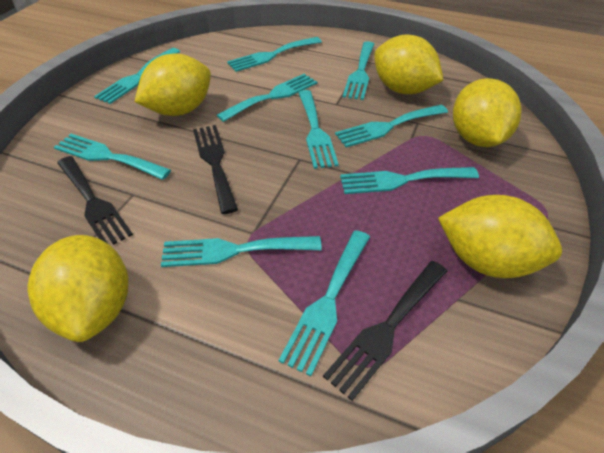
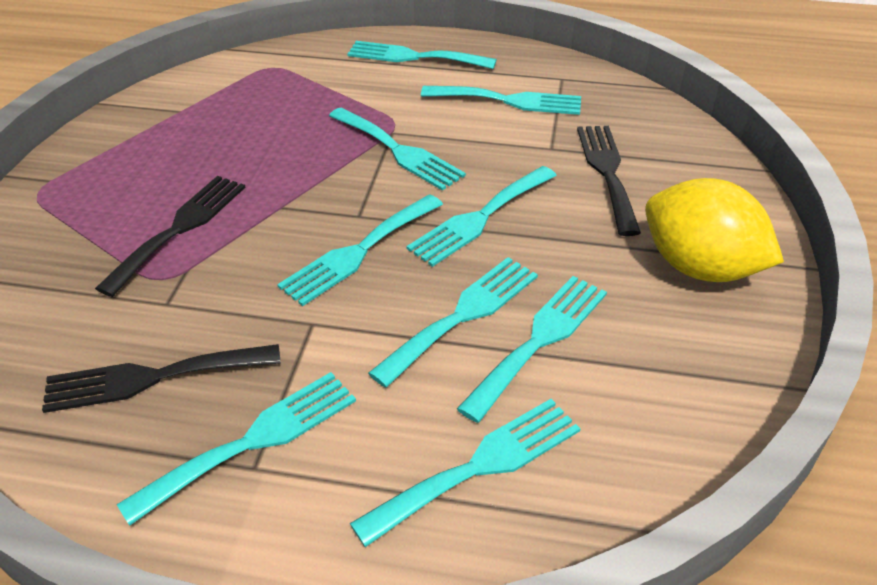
turquoise fork: 10 -> 9
yellow lemon: 5 -> 1

